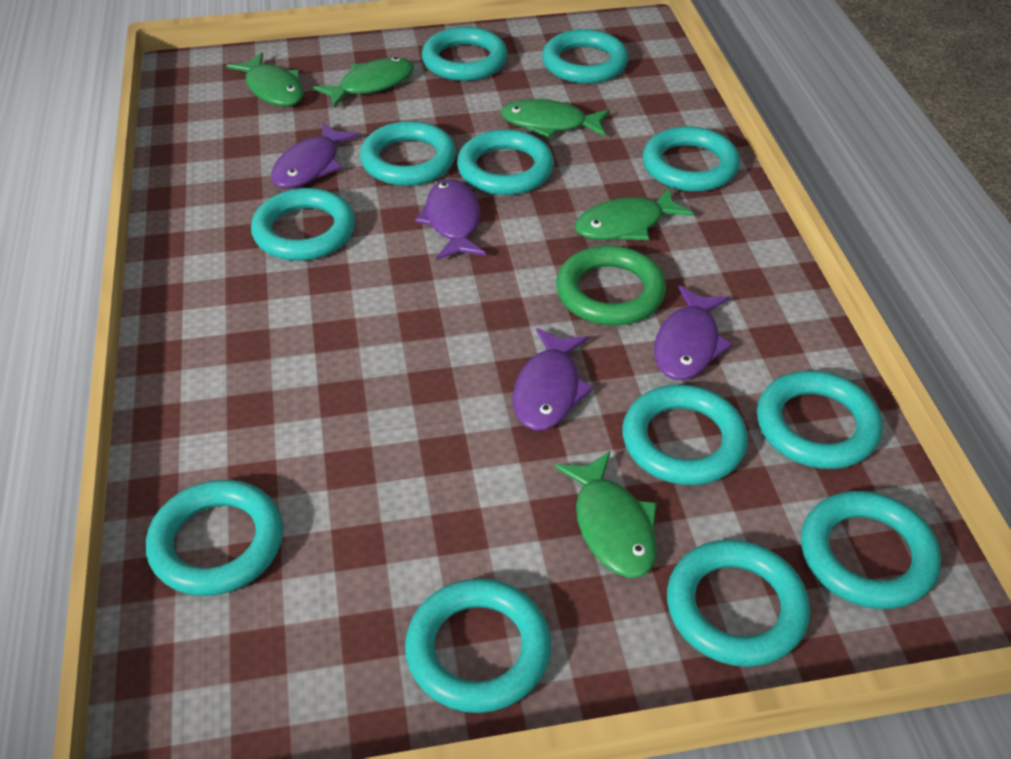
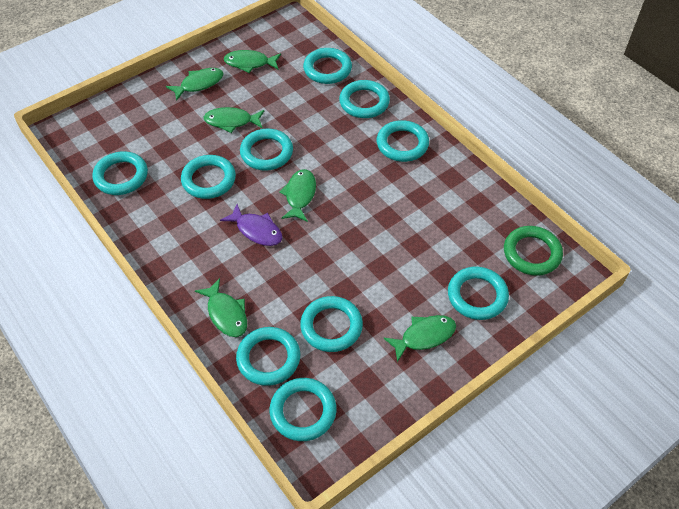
green fish: 5 -> 6
purple fish: 4 -> 1
turquoise ring: 12 -> 10

